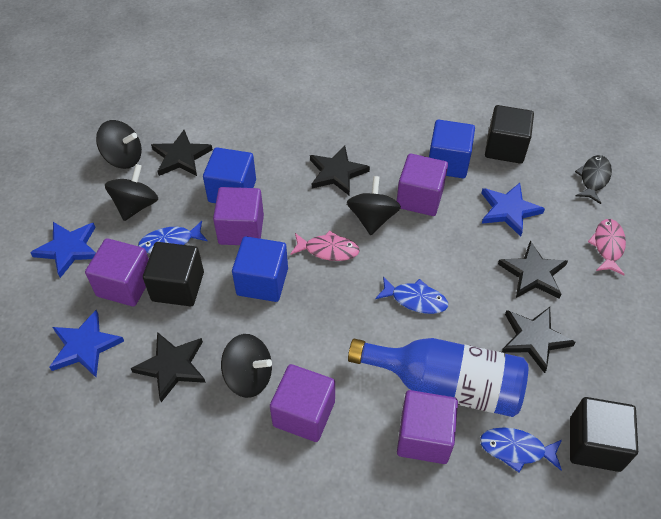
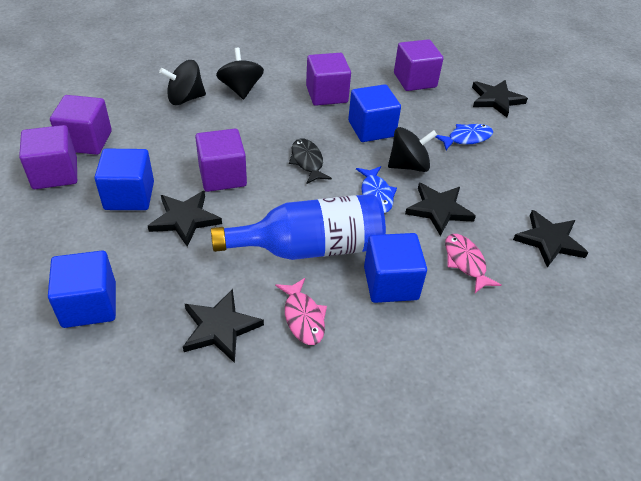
black cube: 3 -> 0
black spinning top: 4 -> 3
blue cube: 3 -> 4
blue fish: 3 -> 2
blue star: 3 -> 0

